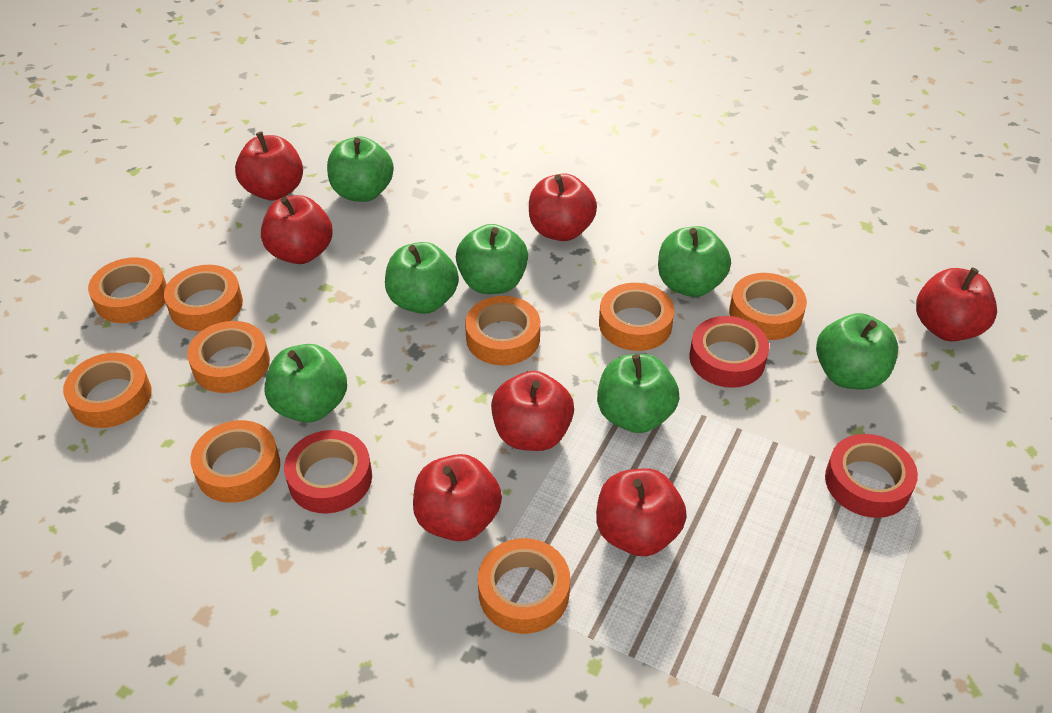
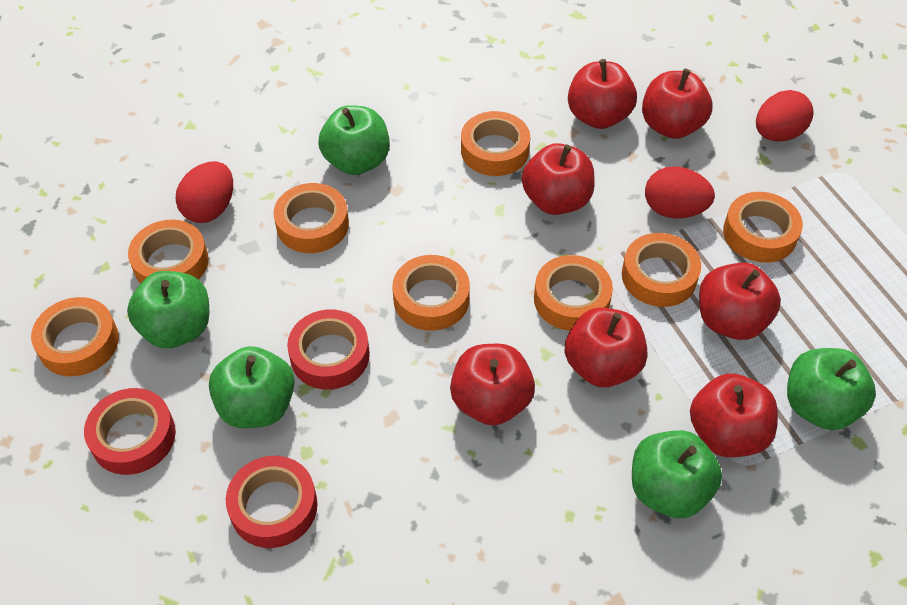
green apple: 7 -> 5
orange tape: 9 -> 8
red egg: 0 -> 3

